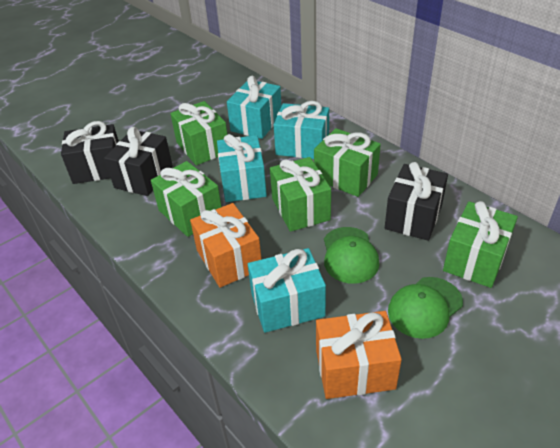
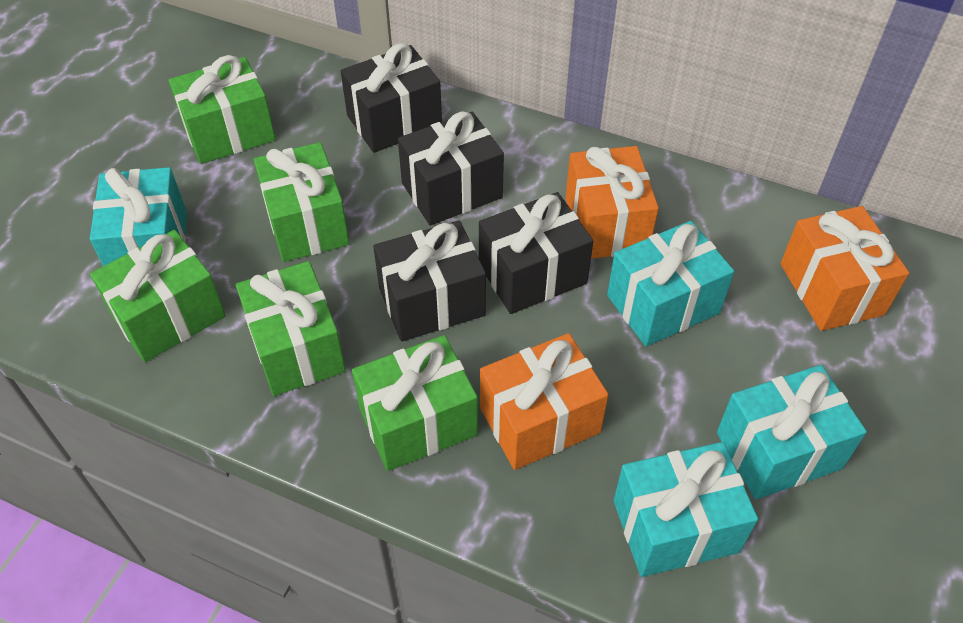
black gift: 3 -> 4
green cap: 2 -> 0
orange gift: 2 -> 3

